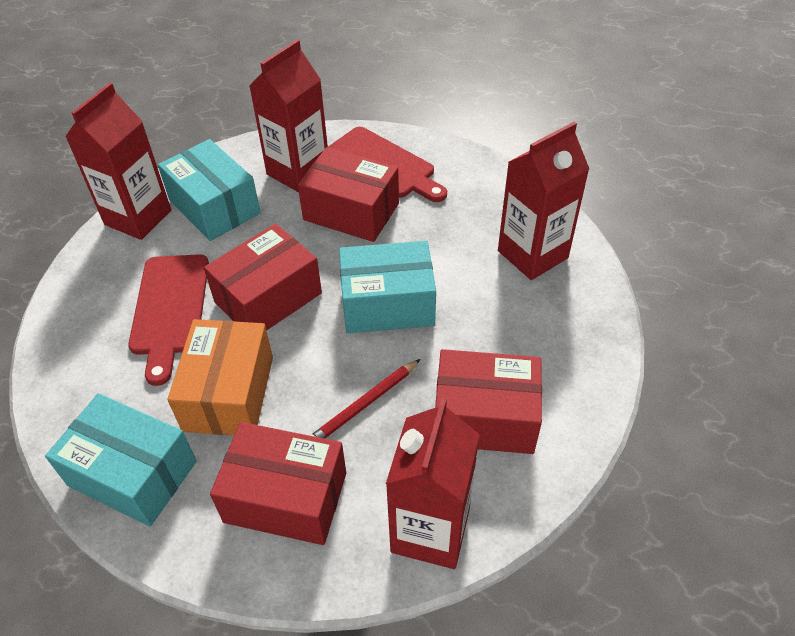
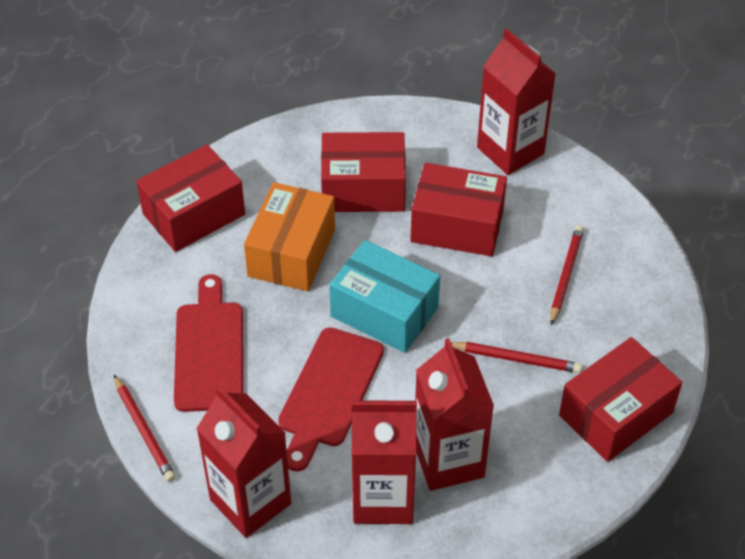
red pencil: 1 -> 3
turquoise box: 3 -> 1

